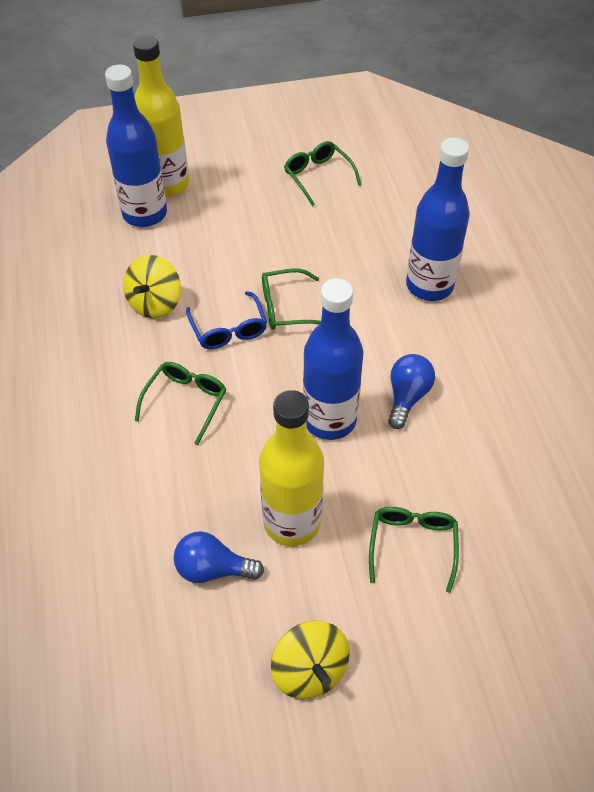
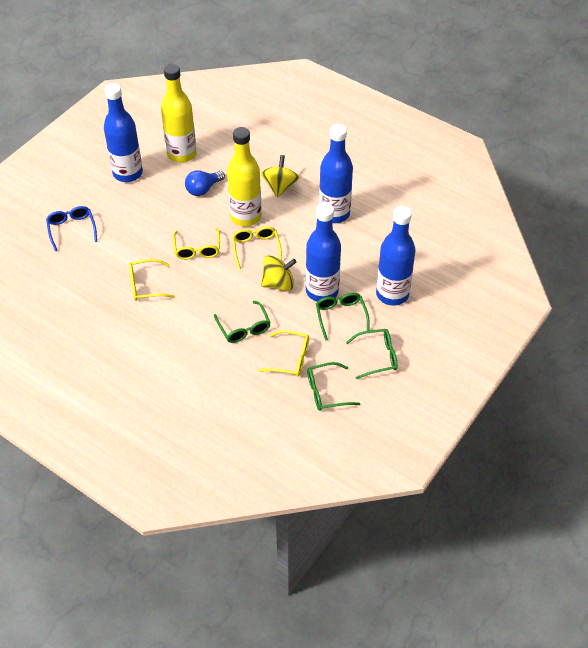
blue bottle: 3 -> 4
blue light bulb: 2 -> 1
yellow glasses: 0 -> 4

